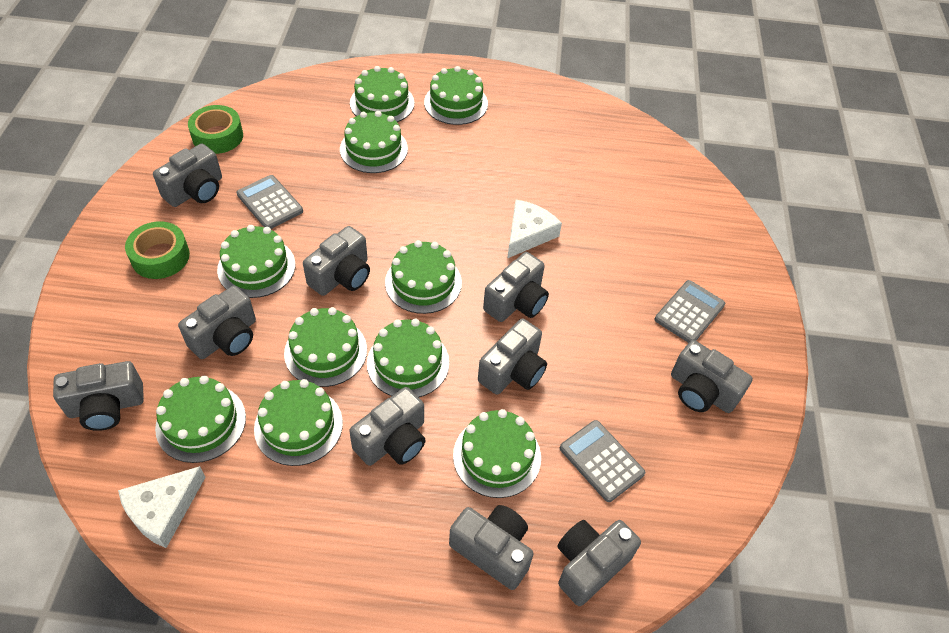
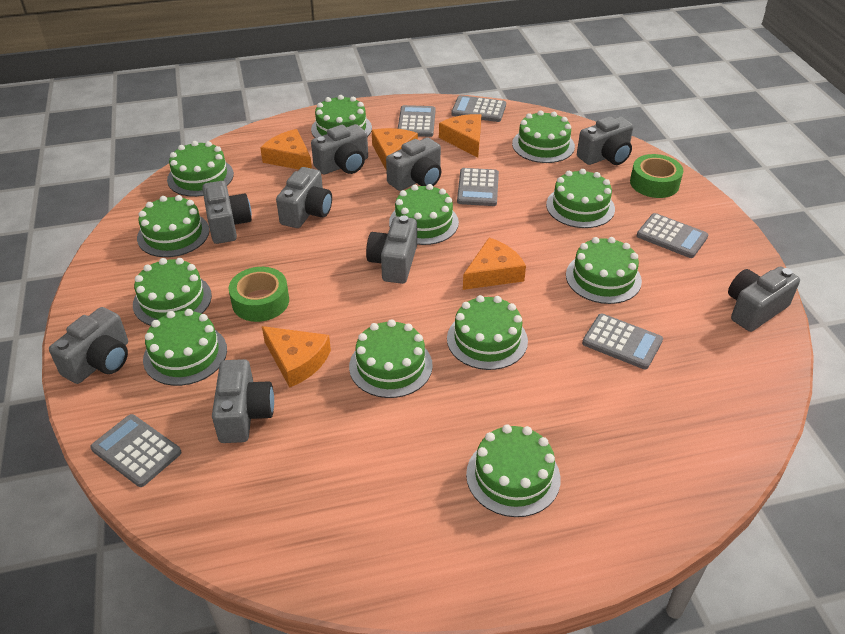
green cake: 10 -> 12
grey calculator: 3 -> 6
grey camera: 10 -> 9
orange cheese: 0 -> 5
white cheese: 2 -> 0

